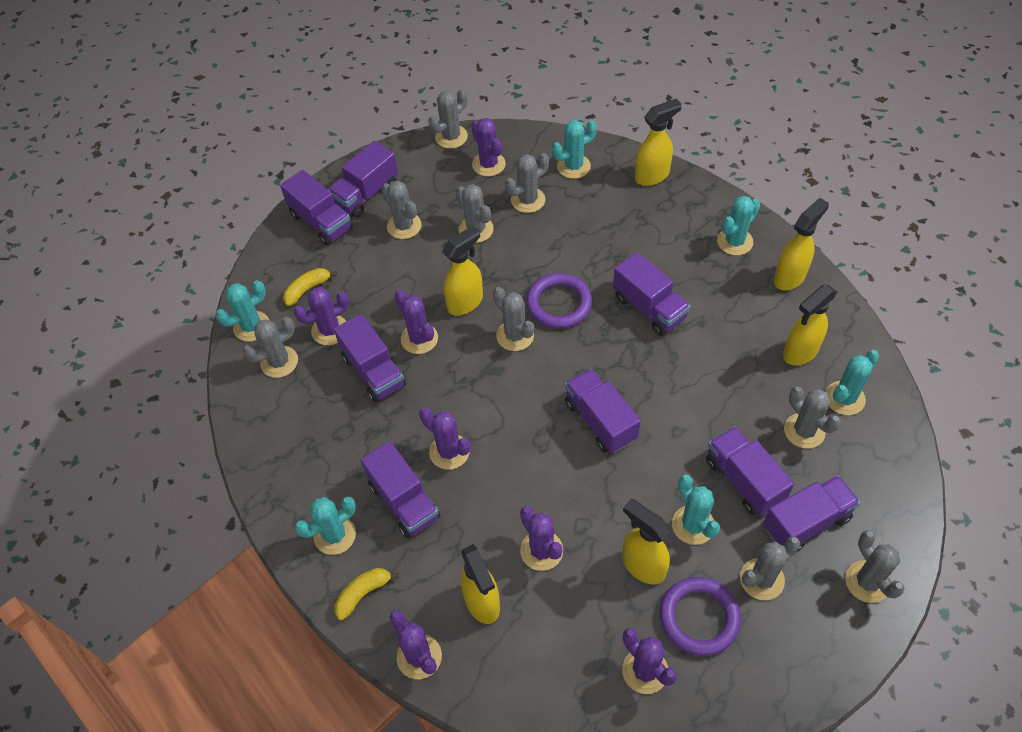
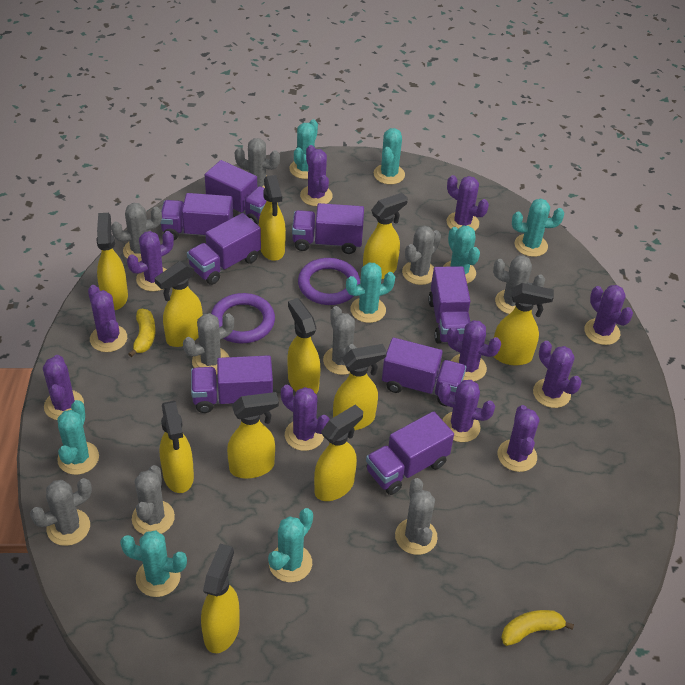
purple cactus: 7 -> 11
turquoise cactus: 6 -> 8
yellow spray bottle: 6 -> 11

